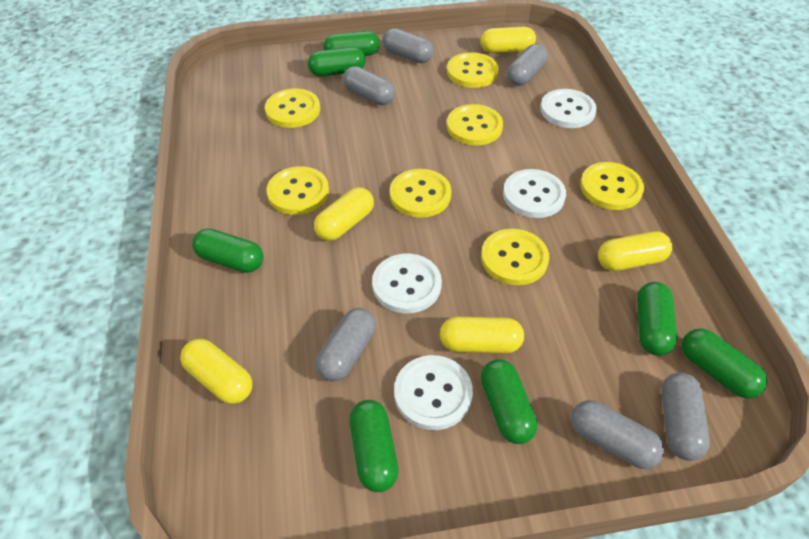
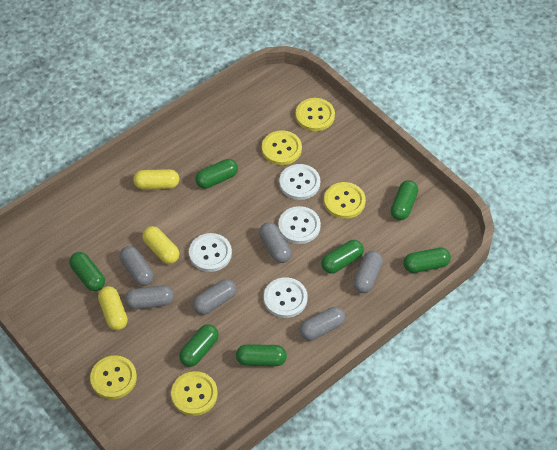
yellow button: 7 -> 5
yellow capsule: 5 -> 3

